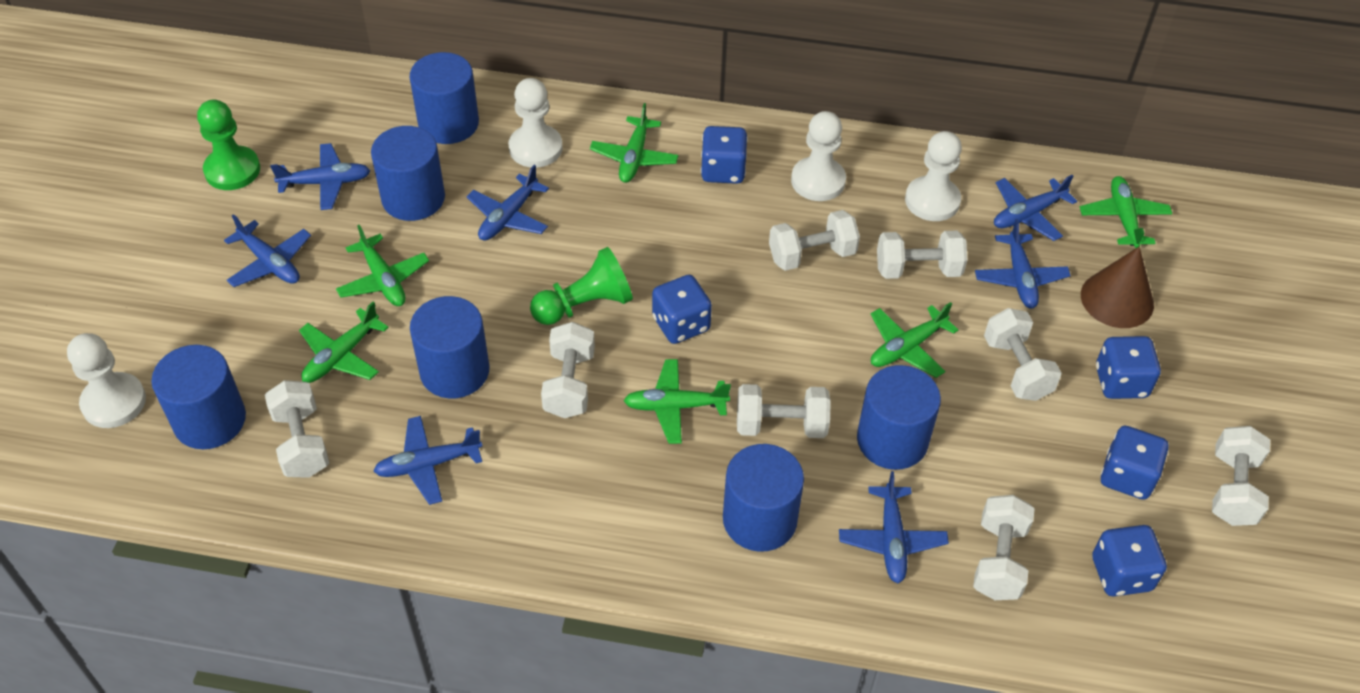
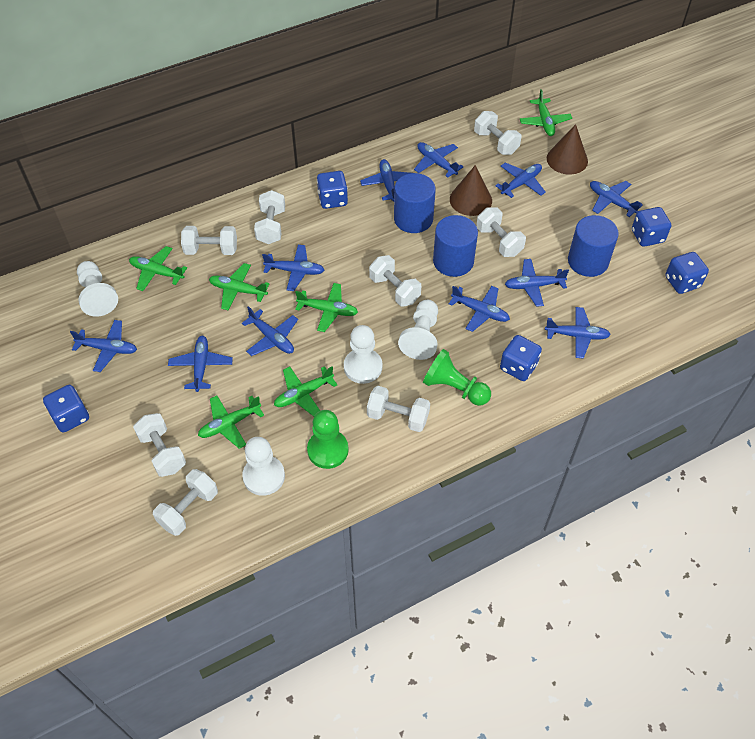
blue cylinder: 6 -> 3
blue plane: 7 -> 11
brown cone: 1 -> 2

